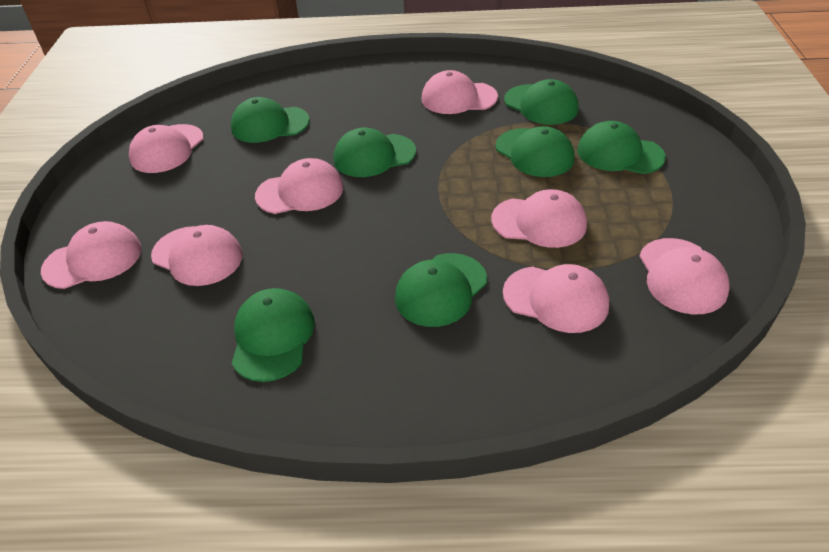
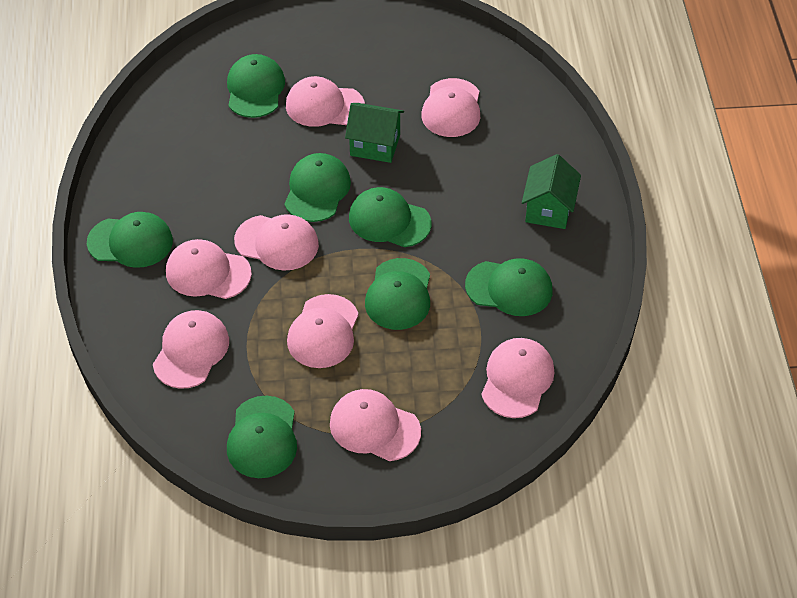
green house: 0 -> 2

